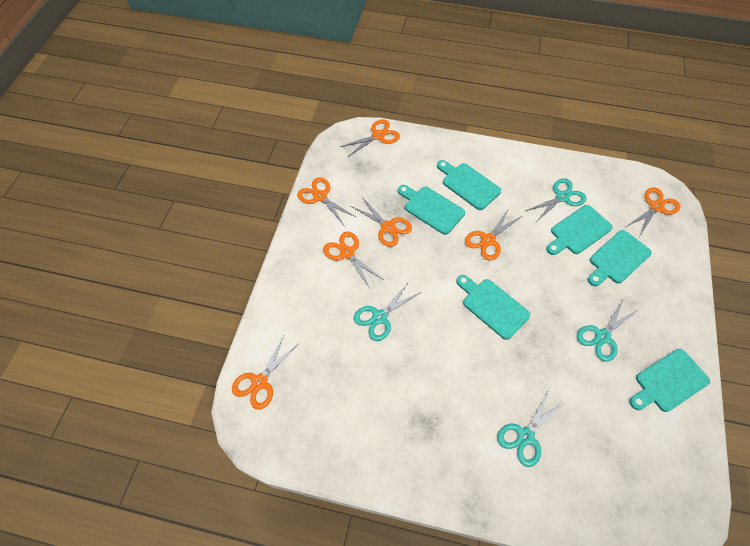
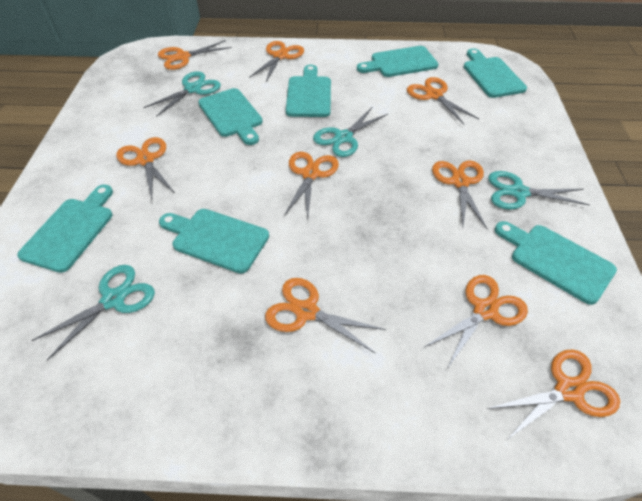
orange scissors: 7 -> 9
turquoise cutting board: 6 -> 7

